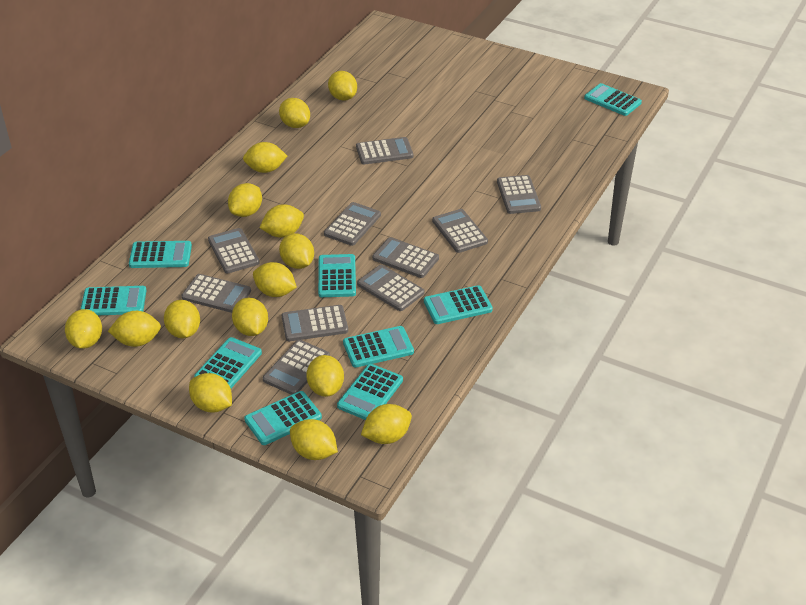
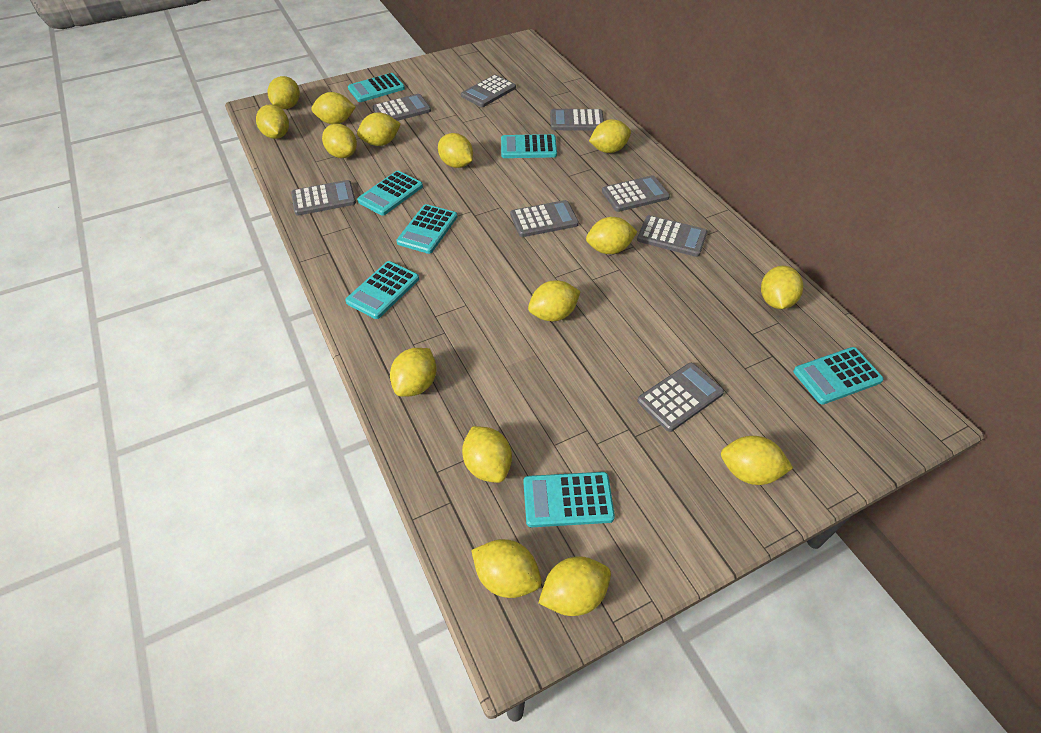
grey calculator: 10 -> 8
turquoise calculator: 9 -> 7

